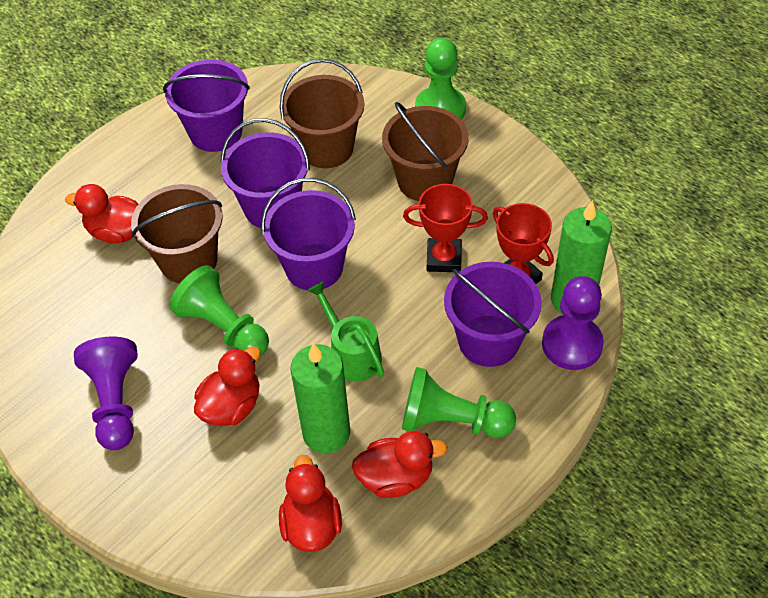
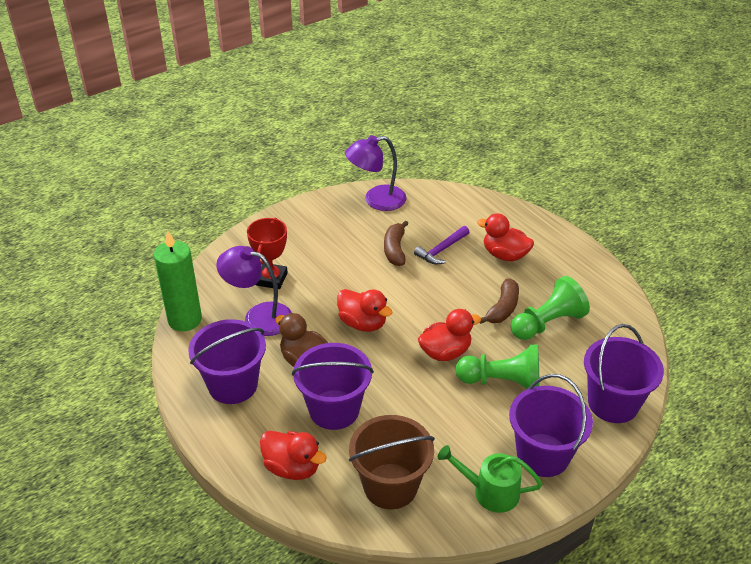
brown banana: 0 -> 2
brown bucket: 3 -> 1
brown duck: 0 -> 1
green candle: 2 -> 1
green pawn: 3 -> 2
purple hammer: 0 -> 1
purple lamp: 0 -> 2
purple pawn: 2 -> 0
red trophy: 2 -> 1

